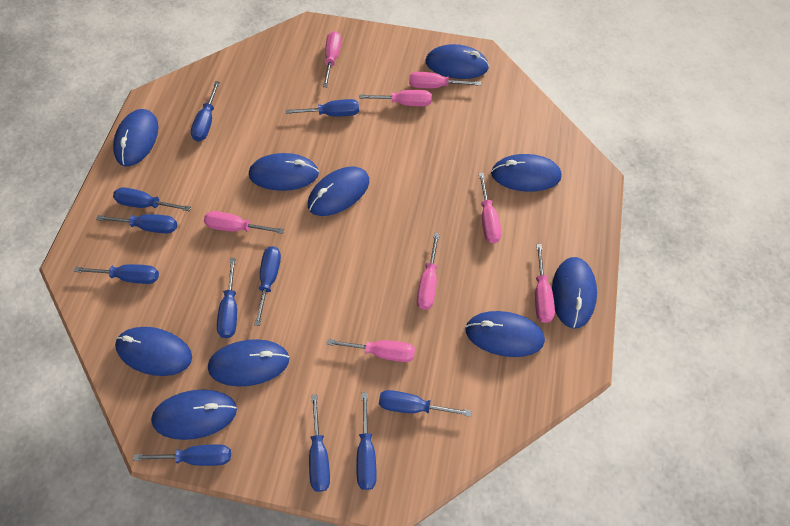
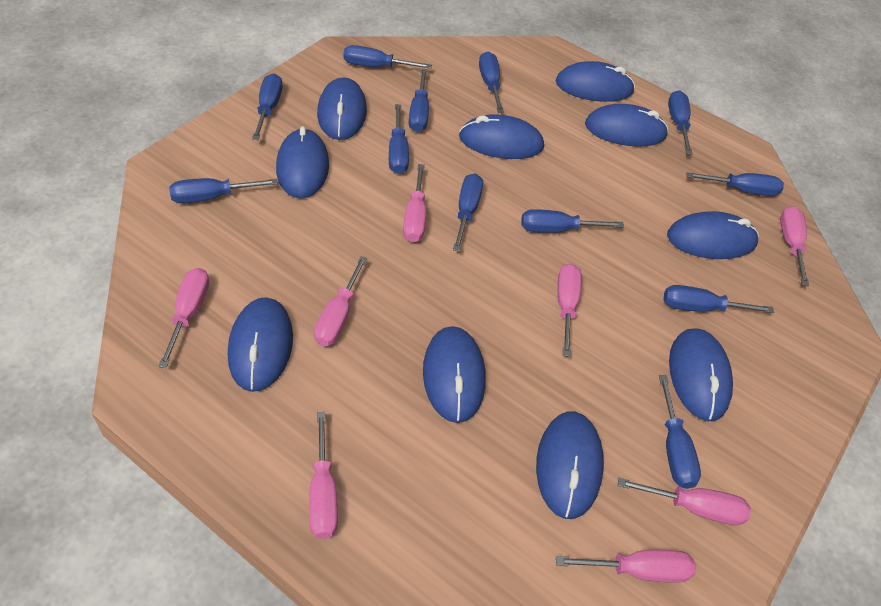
blue screwdriver: 11 -> 12

